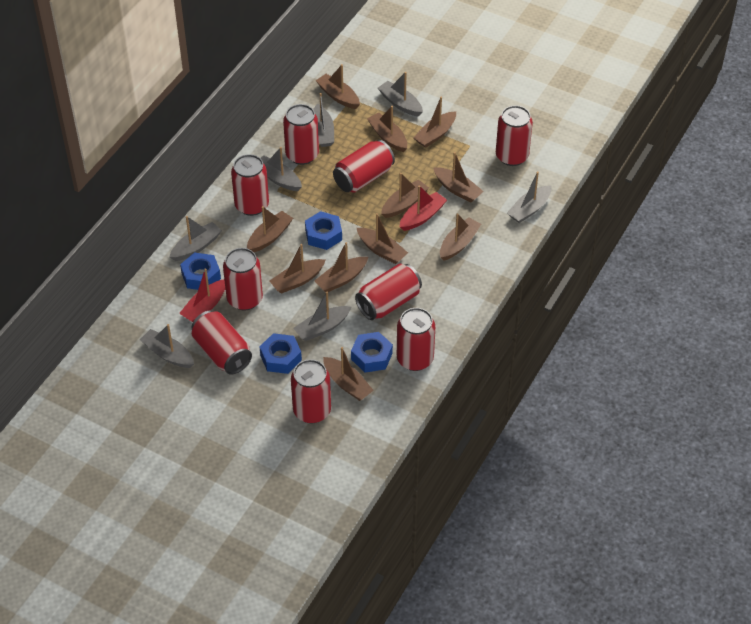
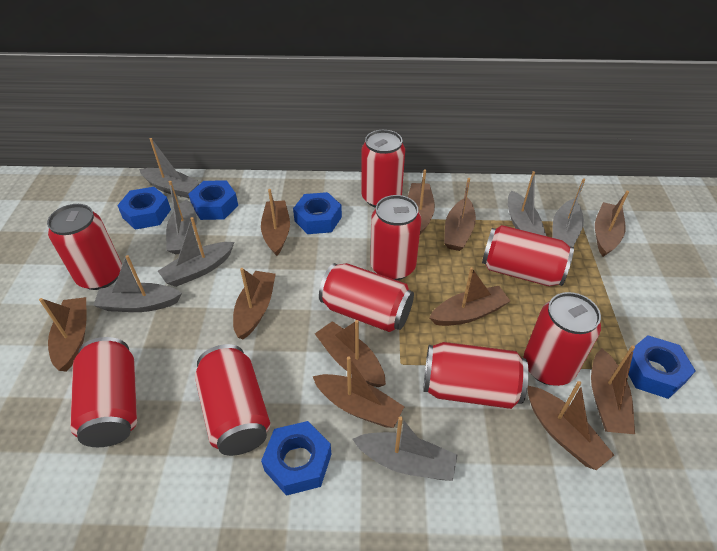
blue nut: 4 -> 5
red boat: 2 -> 0

